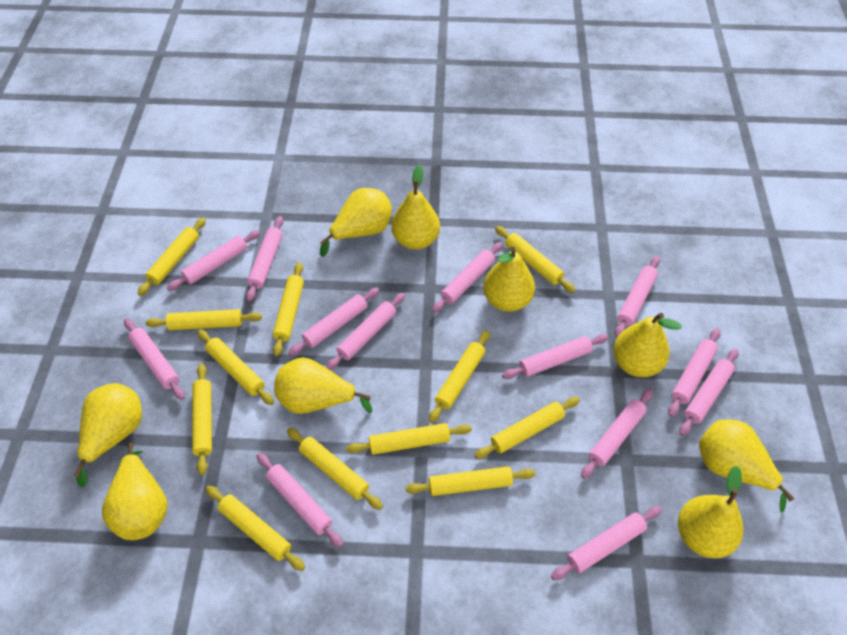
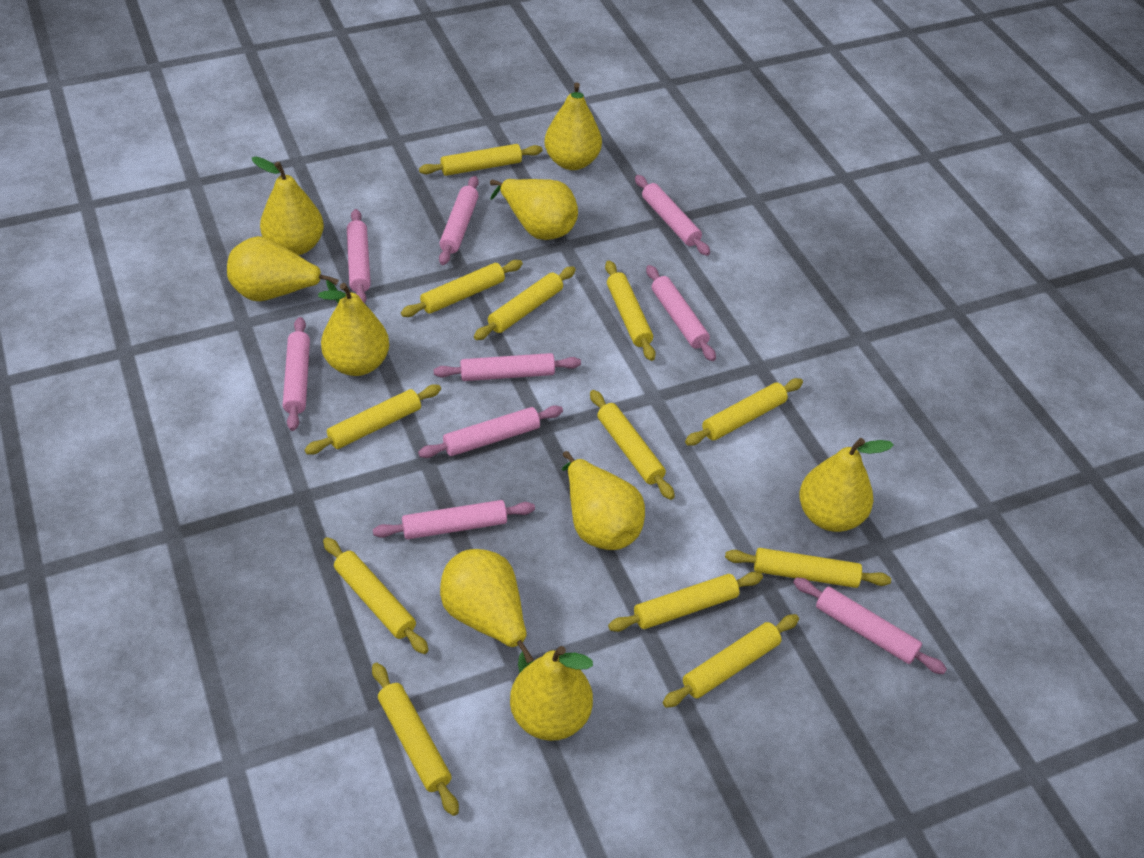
pink rolling pin: 13 -> 9

